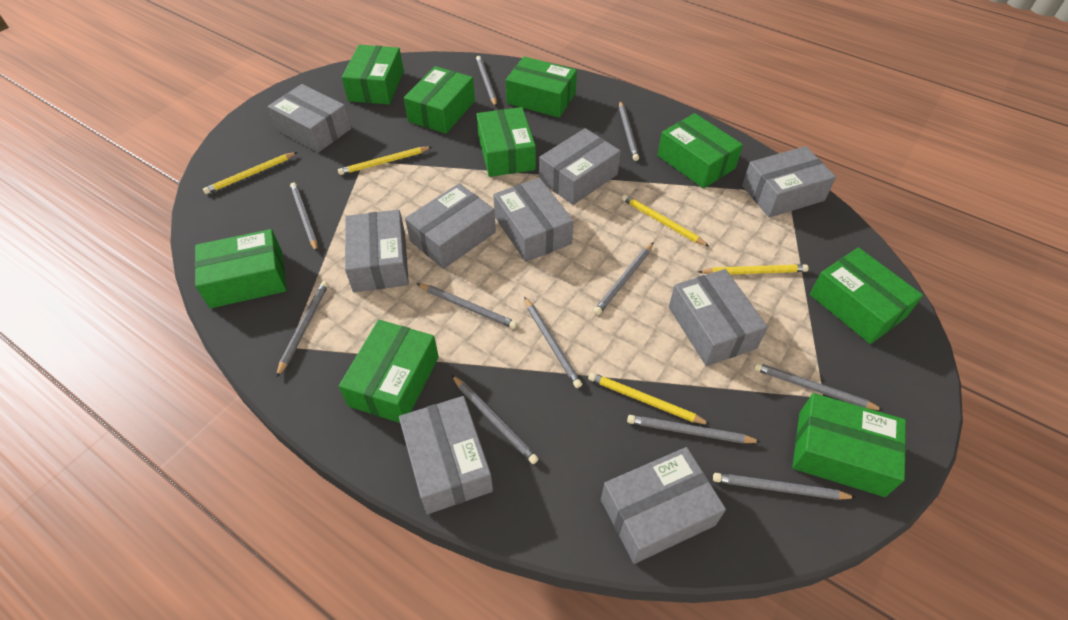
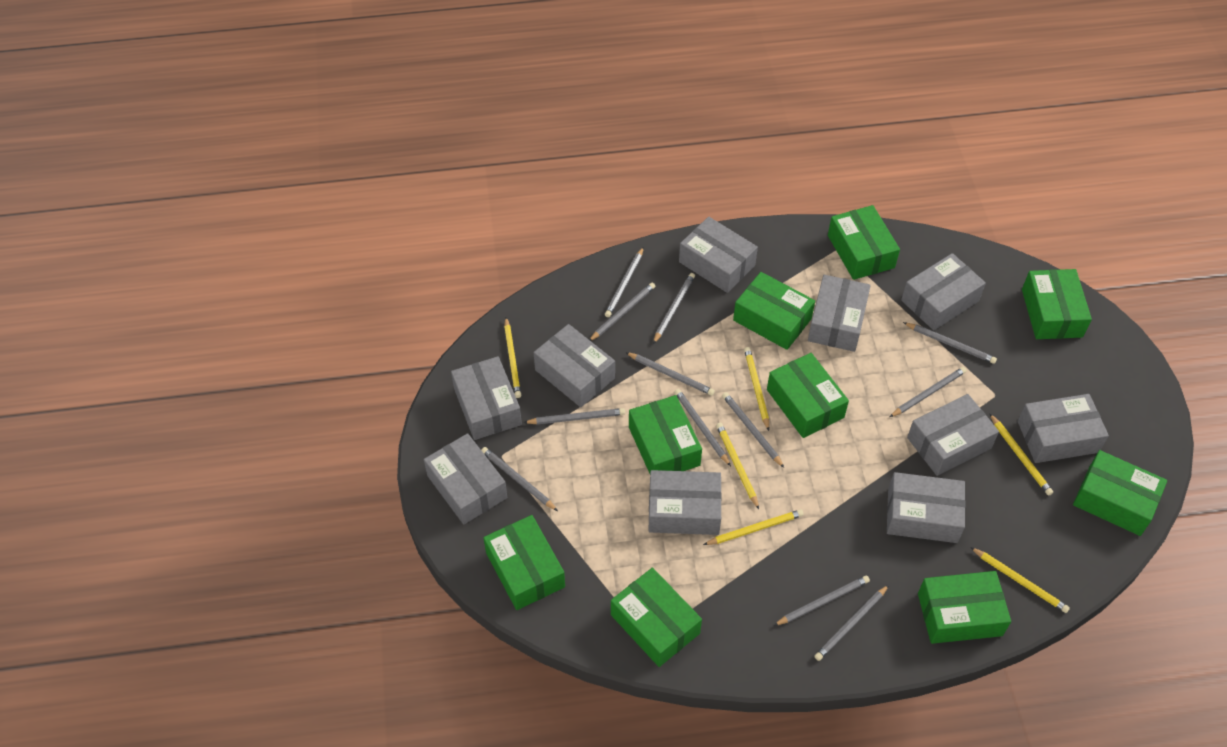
grey box: 9 -> 10
grey pencil: 11 -> 12
yellow pencil: 5 -> 6

